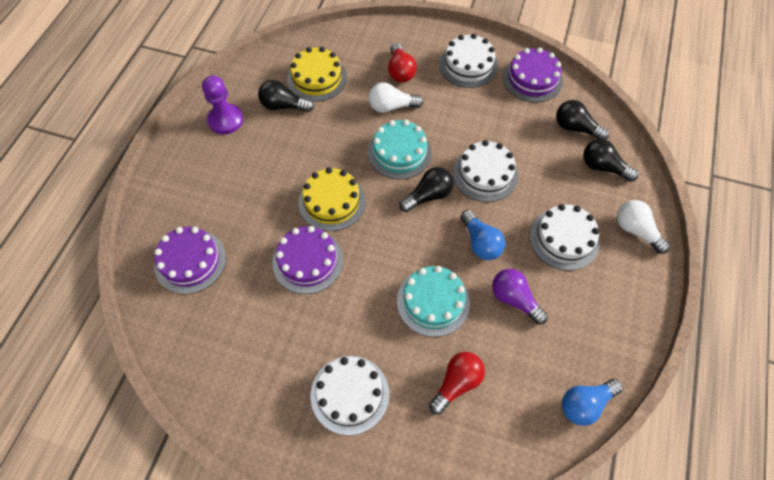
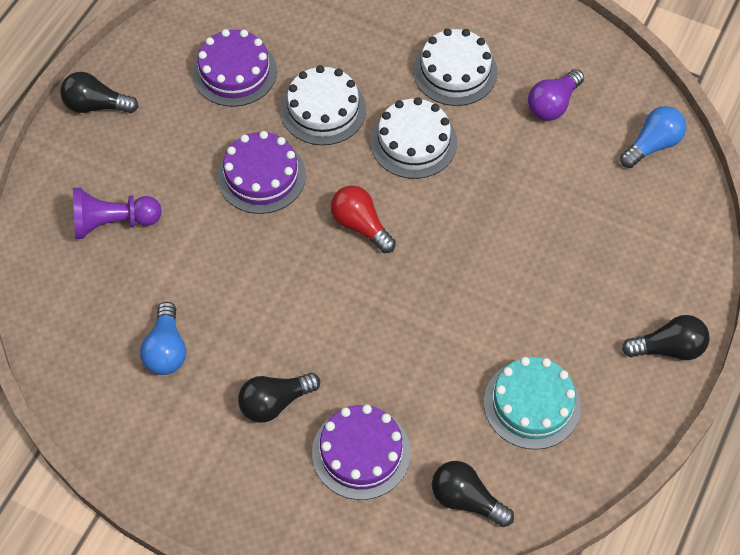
red light bulb: 2 -> 1
turquoise cake: 2 -> 1
white cake: 4 -> 3
white light bulb: 2 -> 0
yellow cake: 2 -> 0

